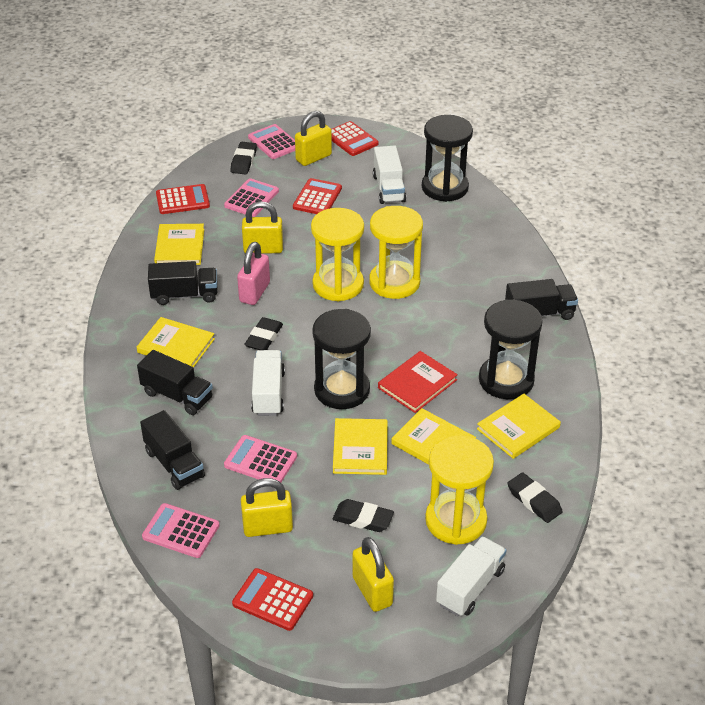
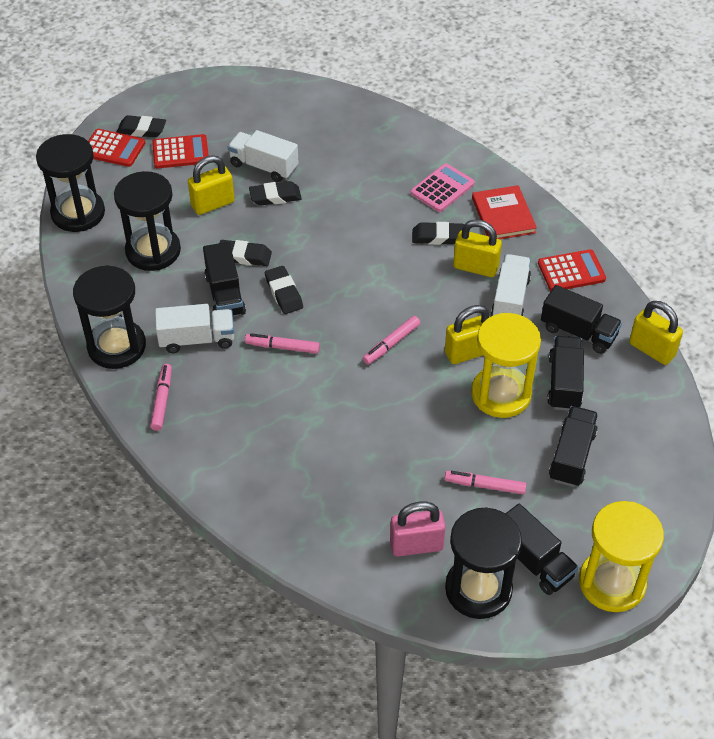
black eraser: 4 -> 5
black hourglass: 3 -> 4
black truck: 4 -> 5
pink calculator: 4 -> 1
pink marker: 0 -> 4
red calculator: 4 -> 3
yellow book: 5 -> 0
yellow hourglass: 3 -> 2

